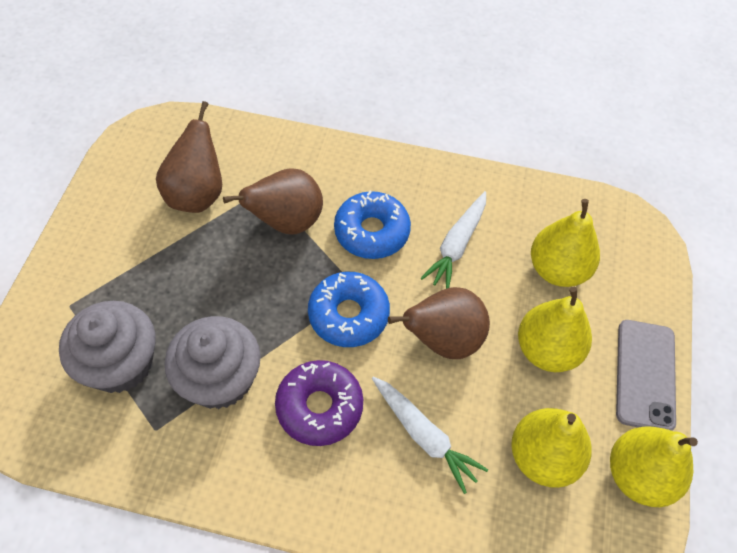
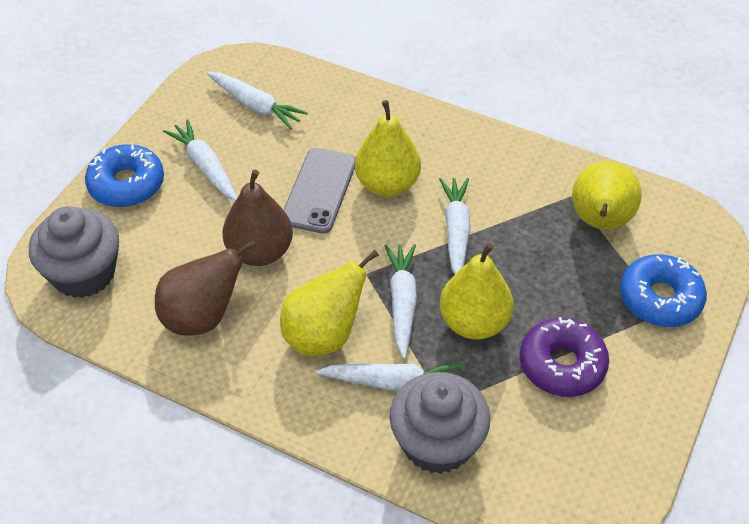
brown pear: 3 -> 2
white carrot: 2 -> 5

